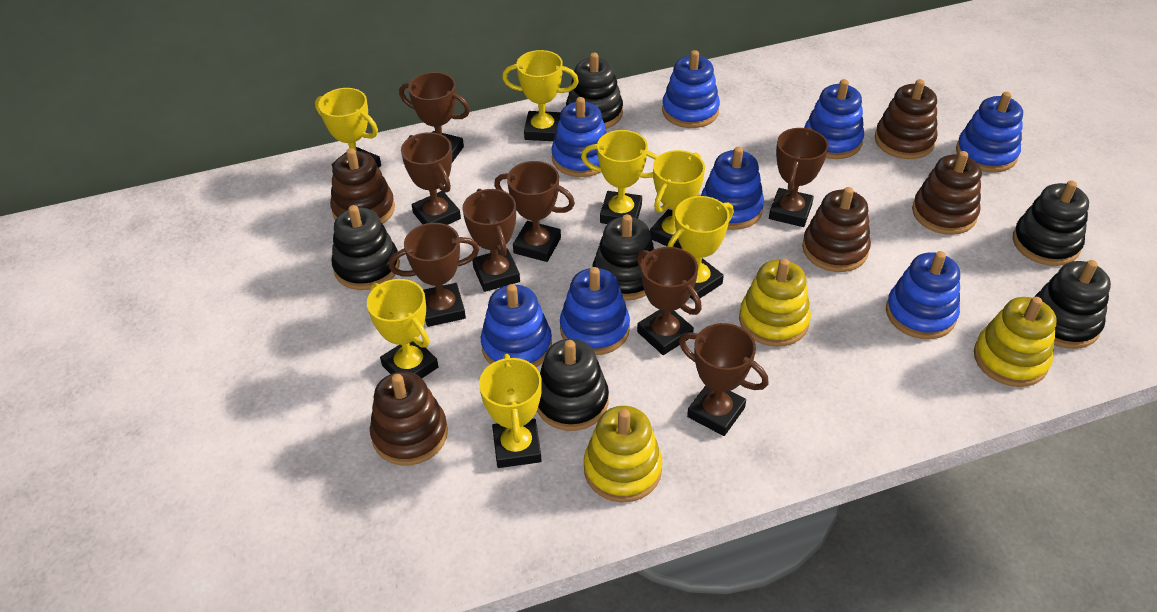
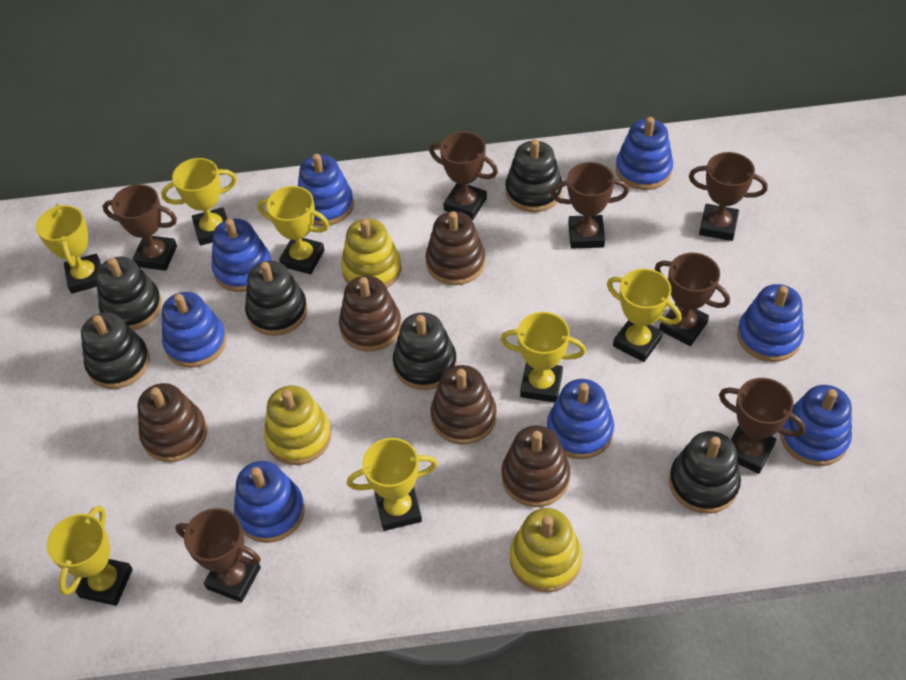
brown trophy: 8 -> 7

